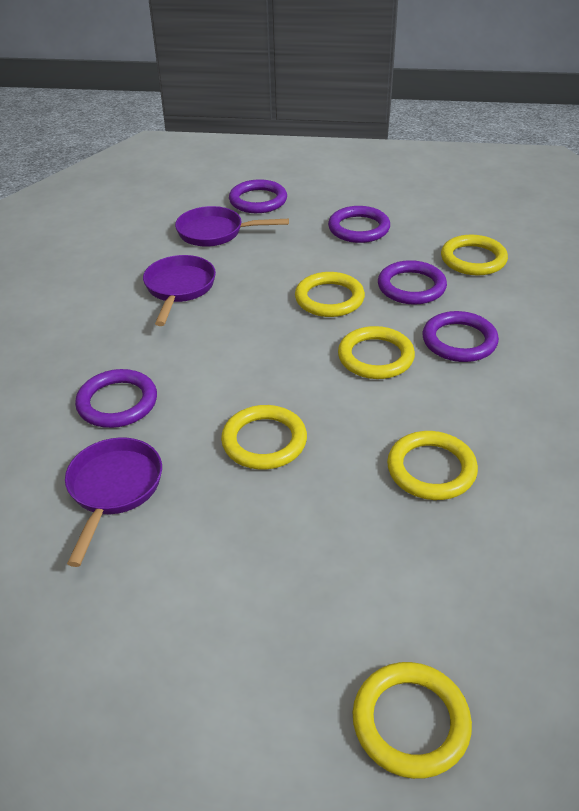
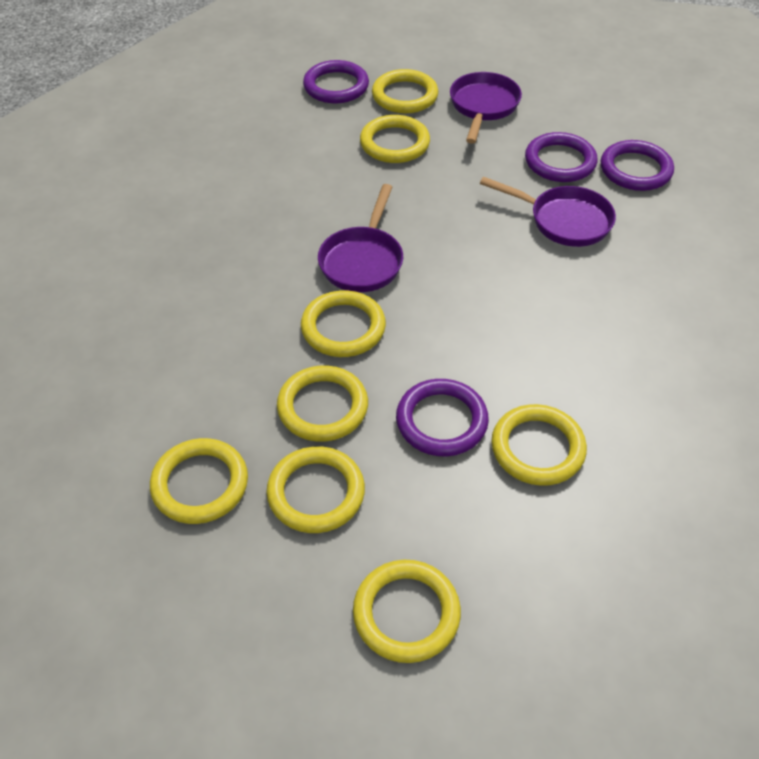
purple ring: 5 -> 4
yellow ring: 6 -> 8

